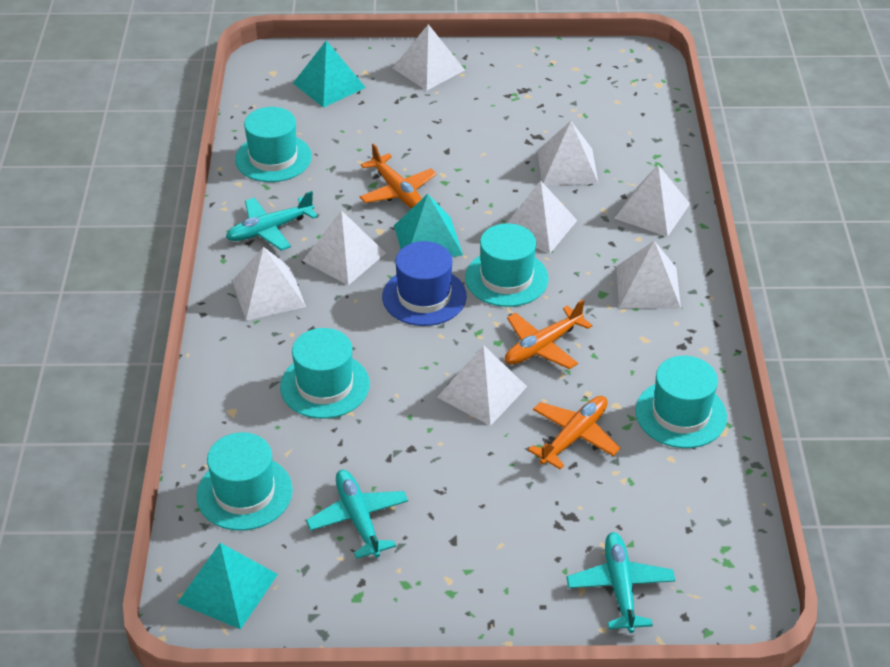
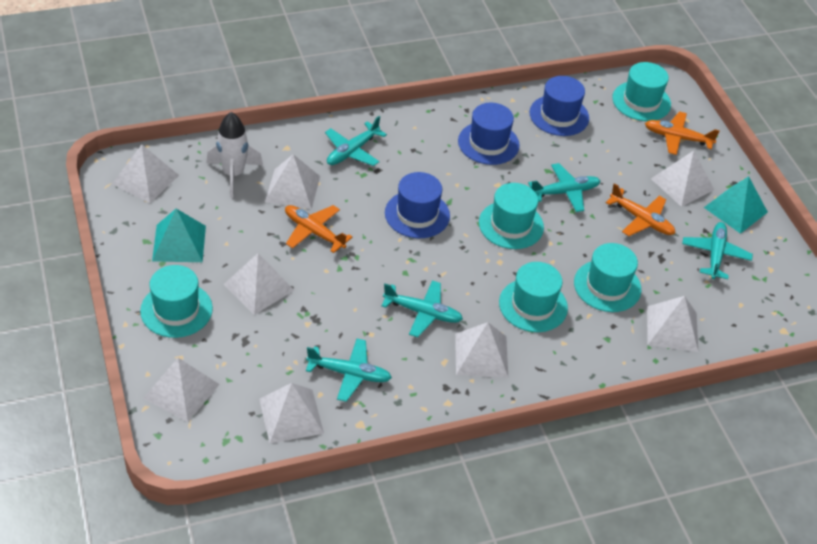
blue hat: 1 -> 3
turquoise plane: 3 -> 5
turquoise pyramid: 3 -> 2
white rocket: 0 -> 1

